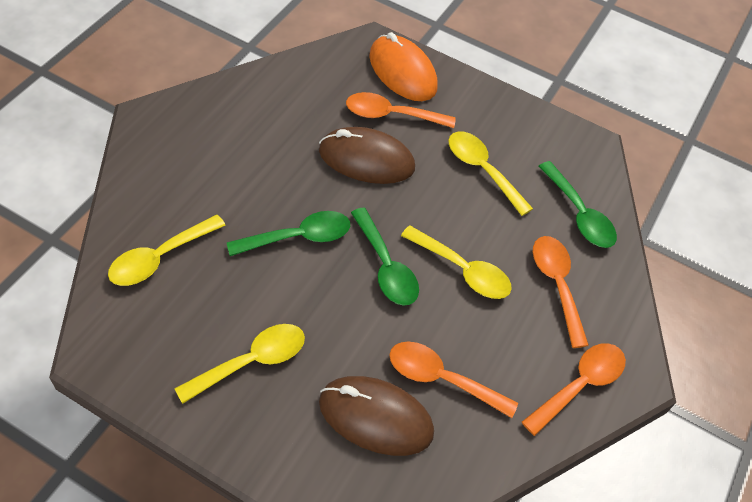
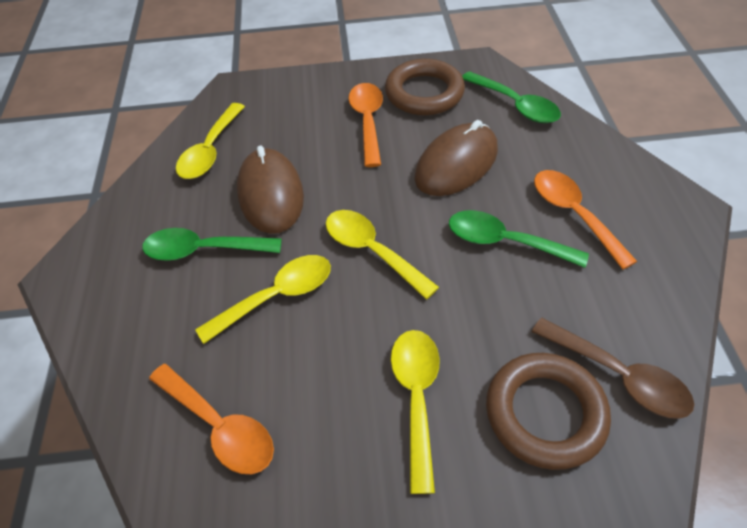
brown ring: 0 -> 2
brown spoon: 0 -> 1
orange mouse: 1 -> 0
orange spoon: 4 -> 3

